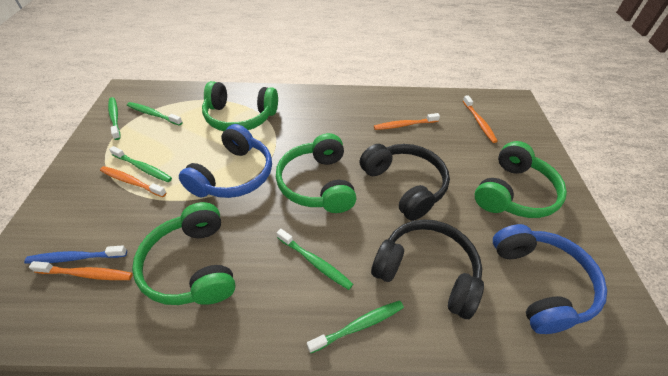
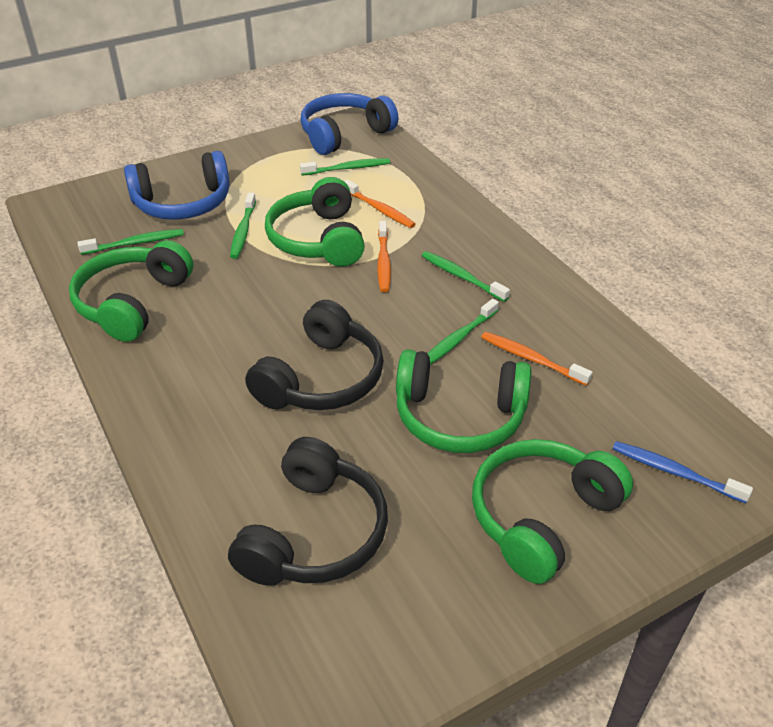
orange toothbrush: 4 -> 3

